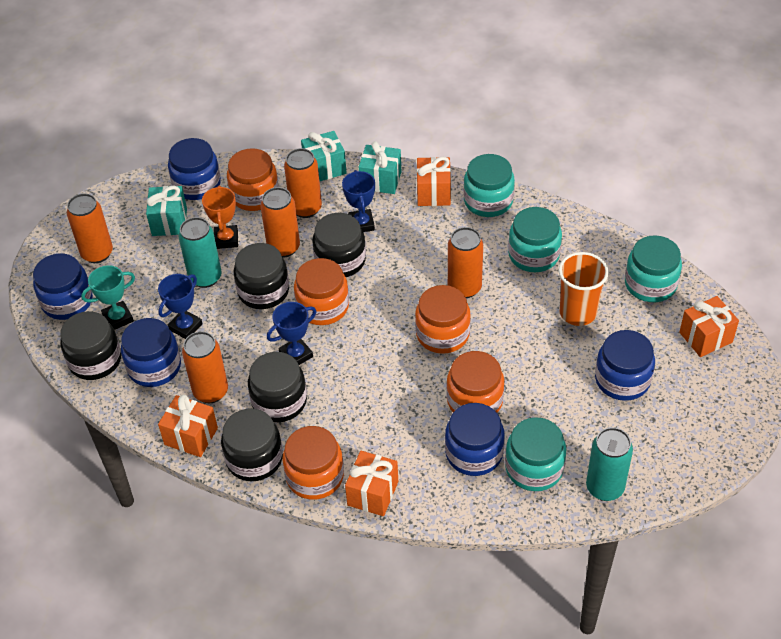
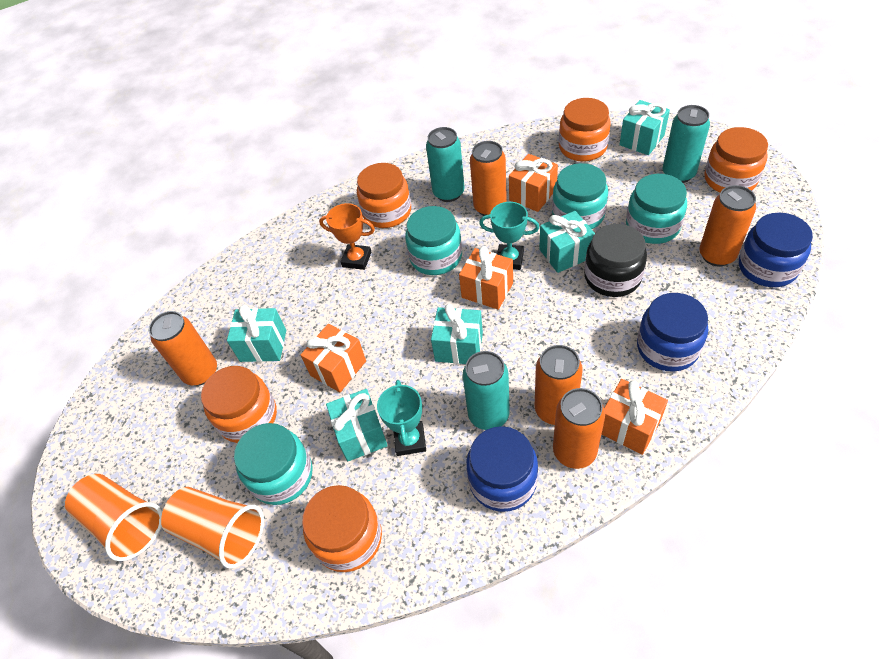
black jar: 5 -> 1
blue jar: 5 -> 3
blue trophy: 3 -> 0
orange cup: 1 -> 2
turquoise can: 2 -> 3
turquoise gift: 3 -> 5
turquoise trophy: 1 -> 2

